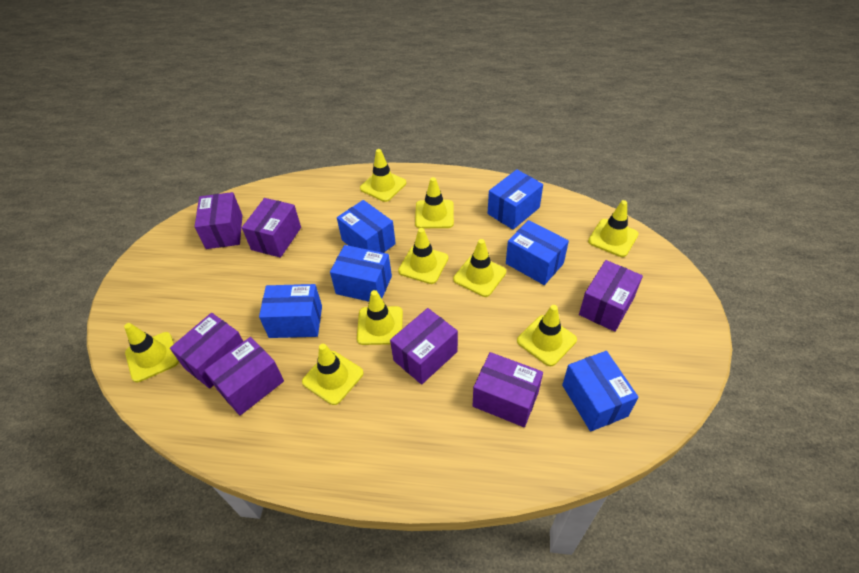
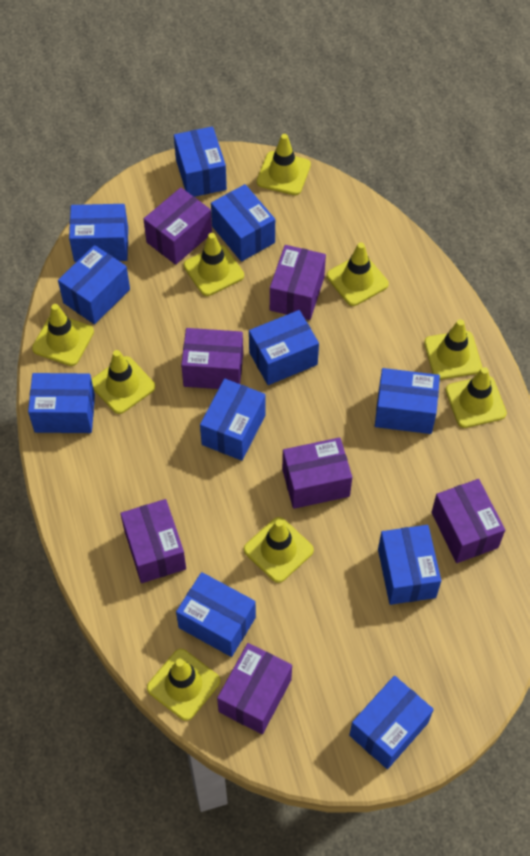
blue box: 6 -> 11

